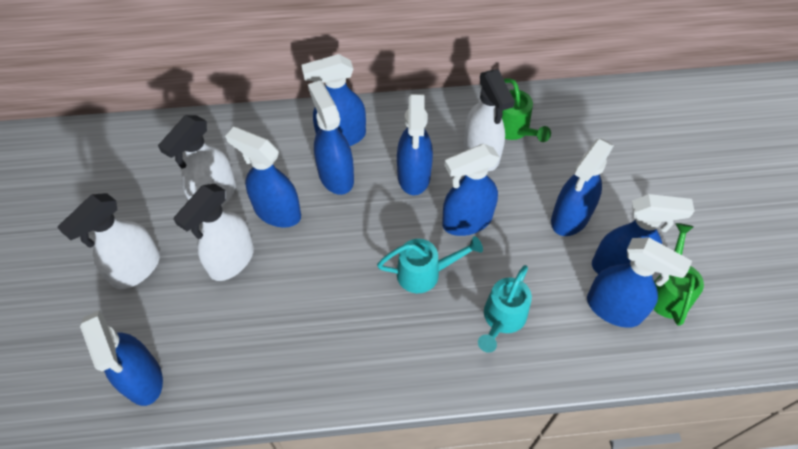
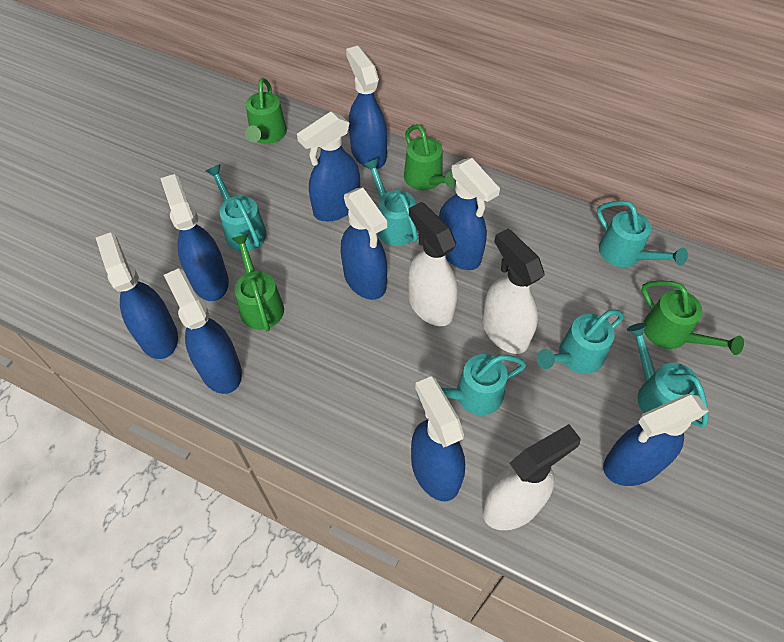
green watering can: 2 -> 4
turquoise watering can: 2 -> 6
white spray bottle: 4 -> 3

